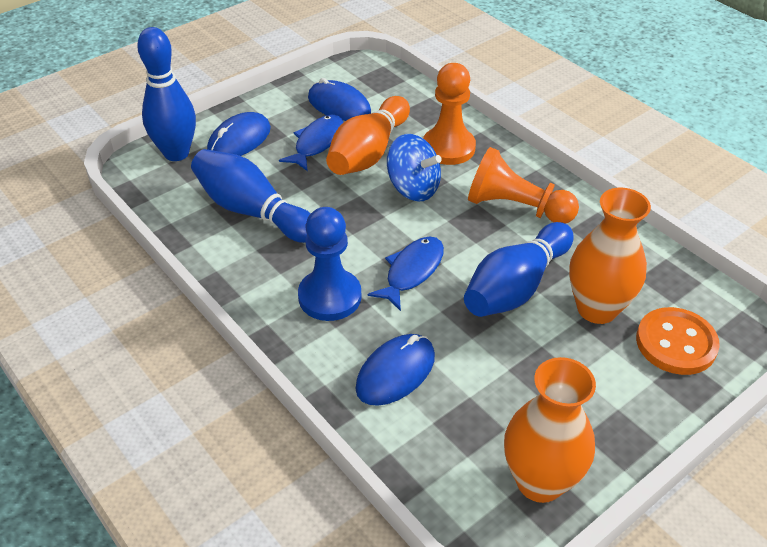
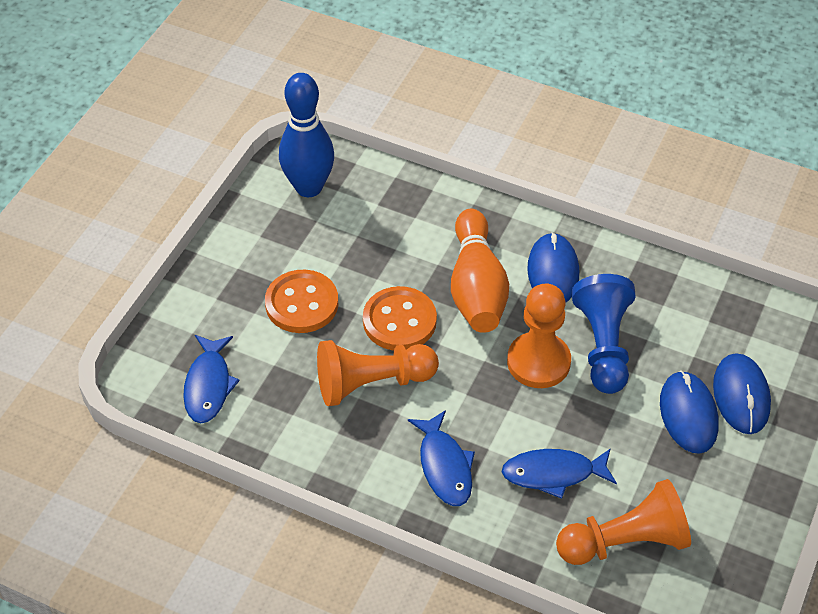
blue bowling pin: 3 -> 1
blue fish: 2 -> 3
blue spinning top: 1 -> 0
orange button: 1 -> 2
orange pawn: 2 -> 3
orange vase: 2 -> 0

